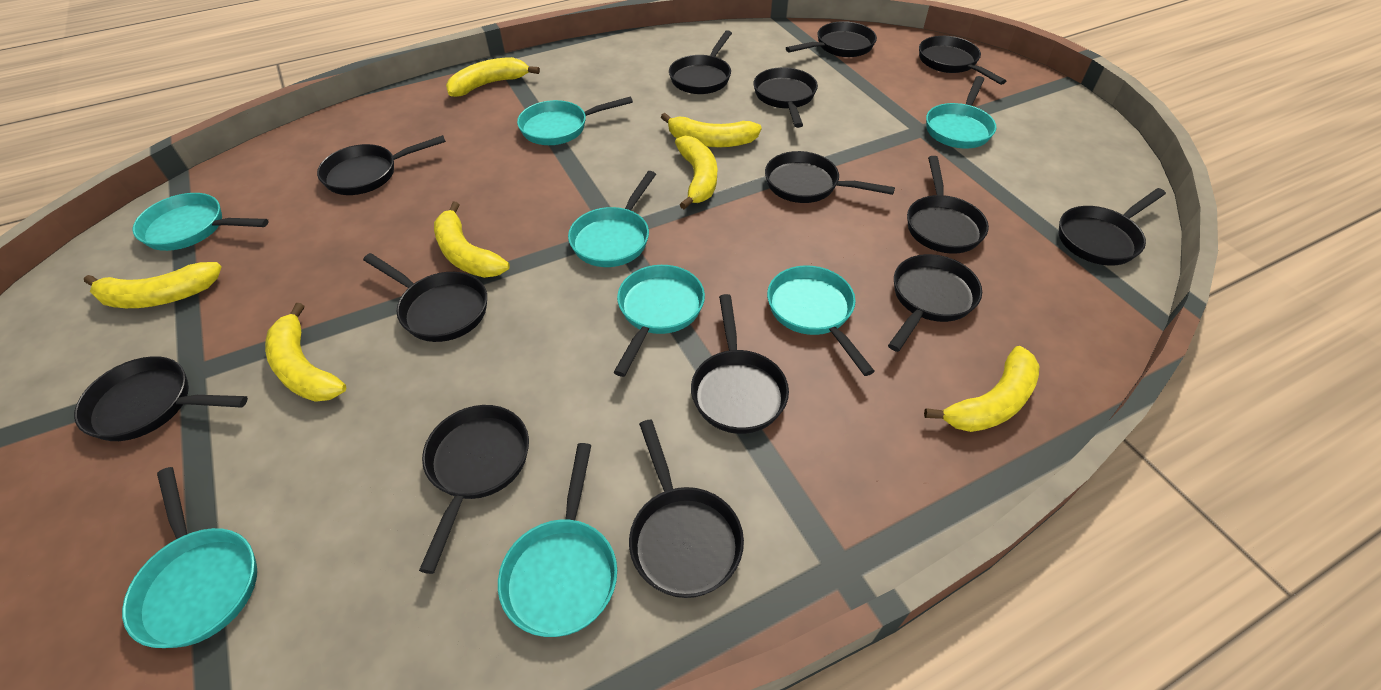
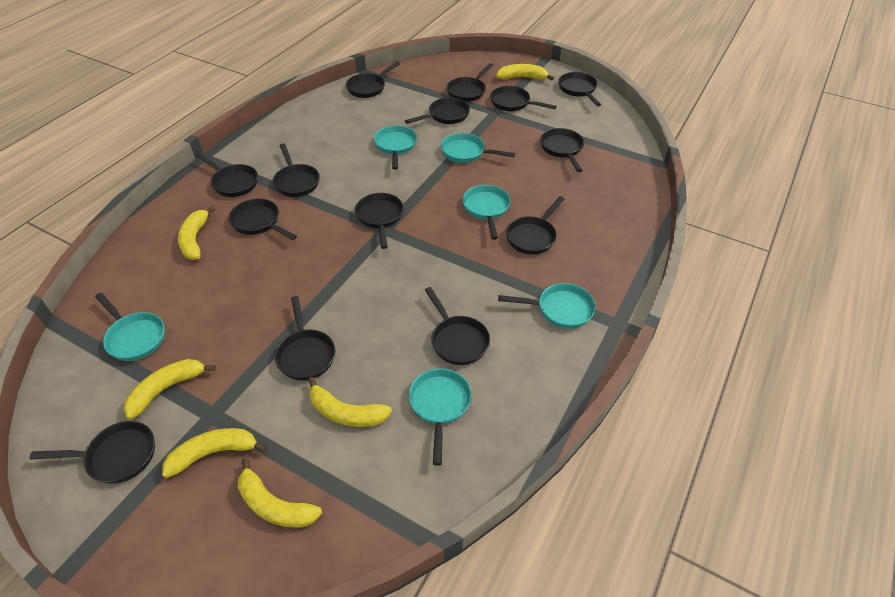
turquoise pan: 8 -> 6
yellow banana: 7 -> 6

